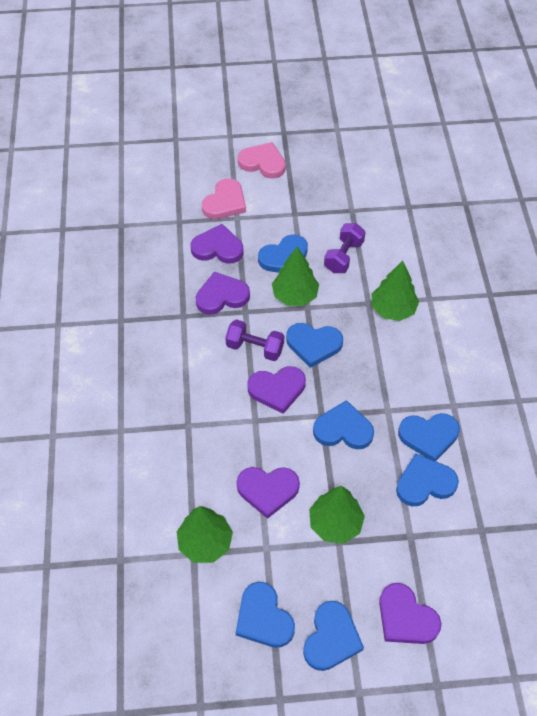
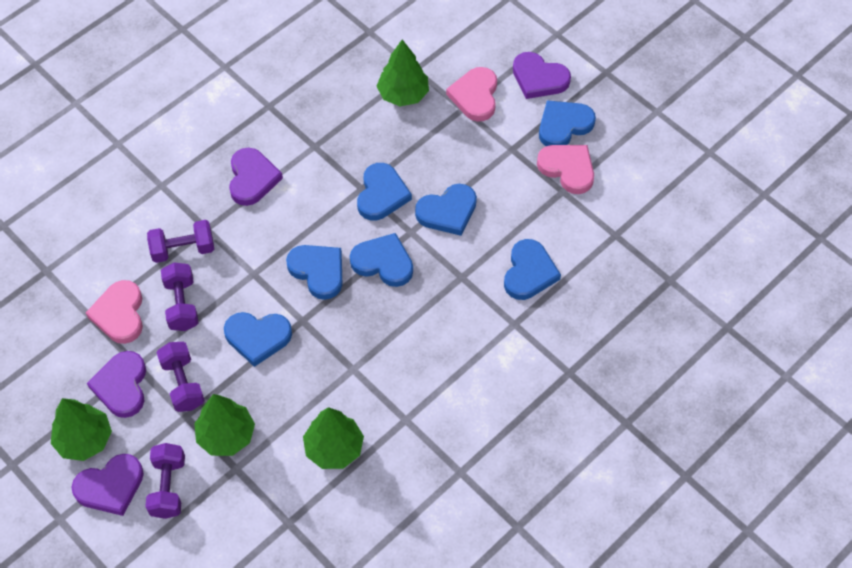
pink heart: 2 -> 3
purple dumbbell: 2 -> 4
purple heart: 5 -> 4

